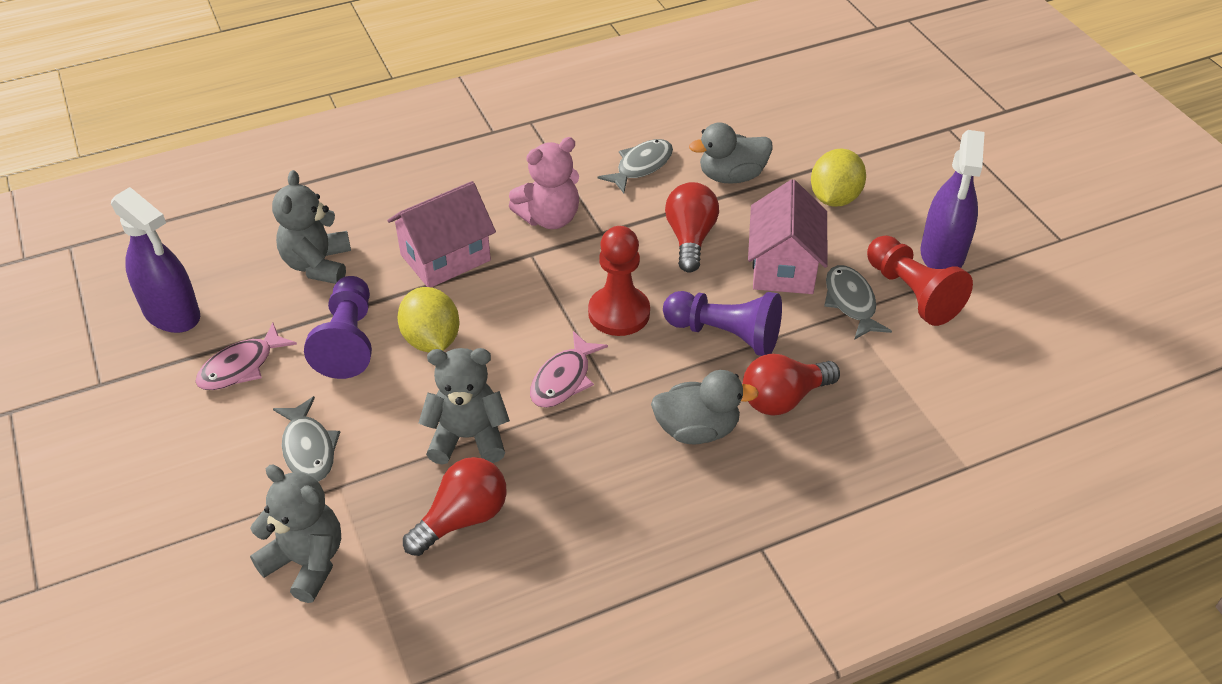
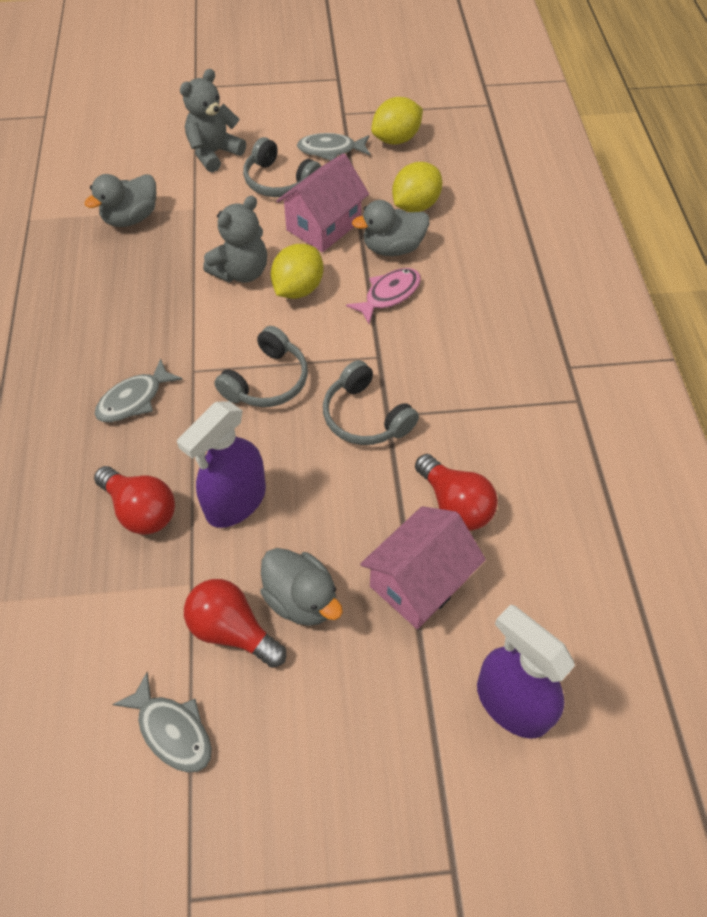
grey duck: 2 -> 3
grey headphones: 0 -> 3
grey teddy bear: 3 -> 2
pink fish: 2 -> 1
pink teddy bear: 1 -> 0
purple pawn: 2 -> 0
red pawn: 2 -> 0
yellow lemon: 2 -> 3

